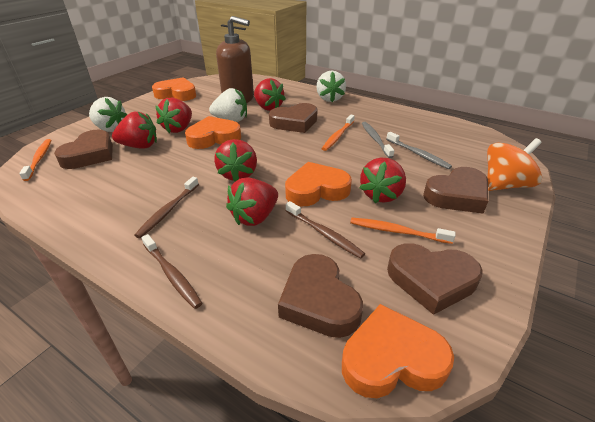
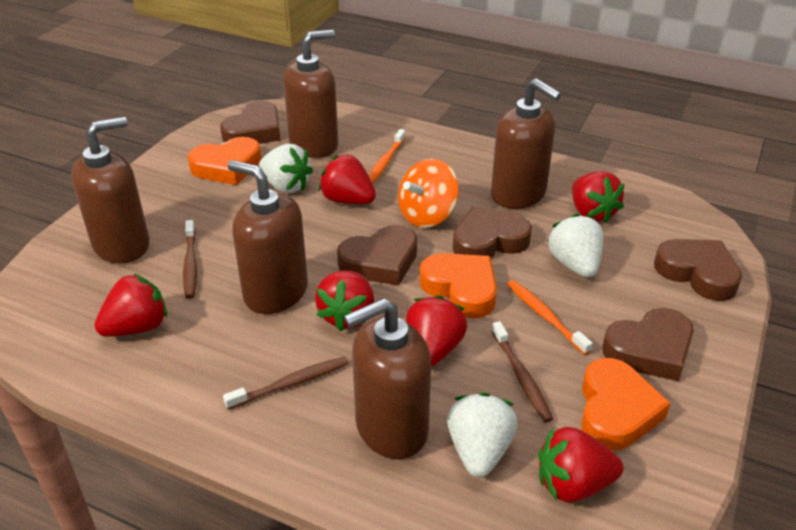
brown soap dispenser: 1 -> 5
grey toothbrush: 2 -> 0
orange heart: 4 -> 3
orange toothbrush: 3 -> 2

